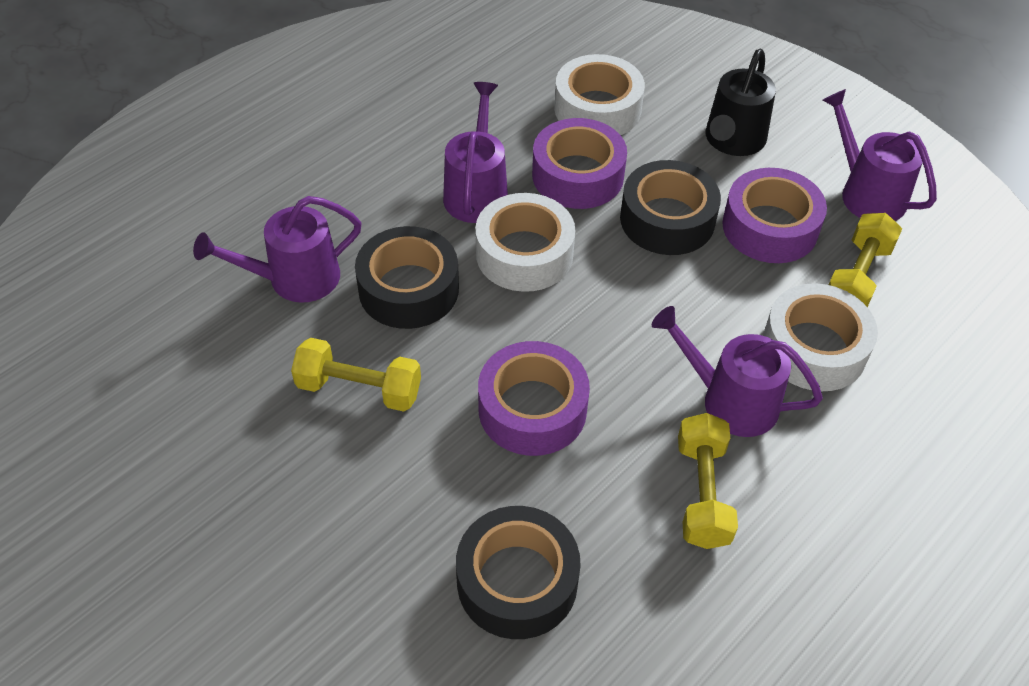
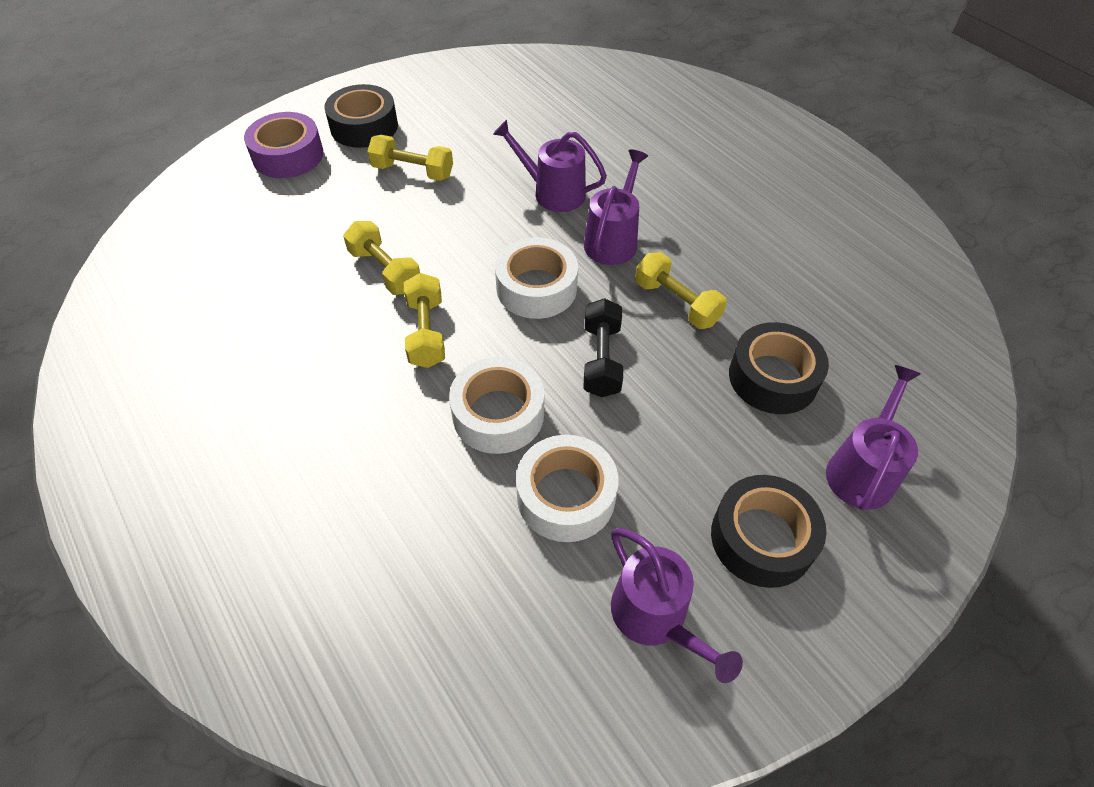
black dumbbell: 0 -> 1
black watering can: 1 -> 0
purple tape: 3 -> 1
yellow dumbbell: 3 -> 4

